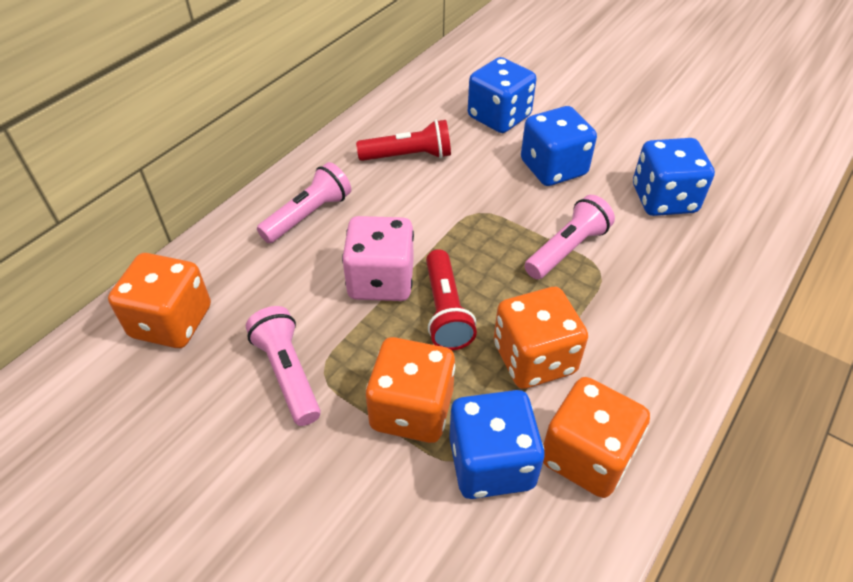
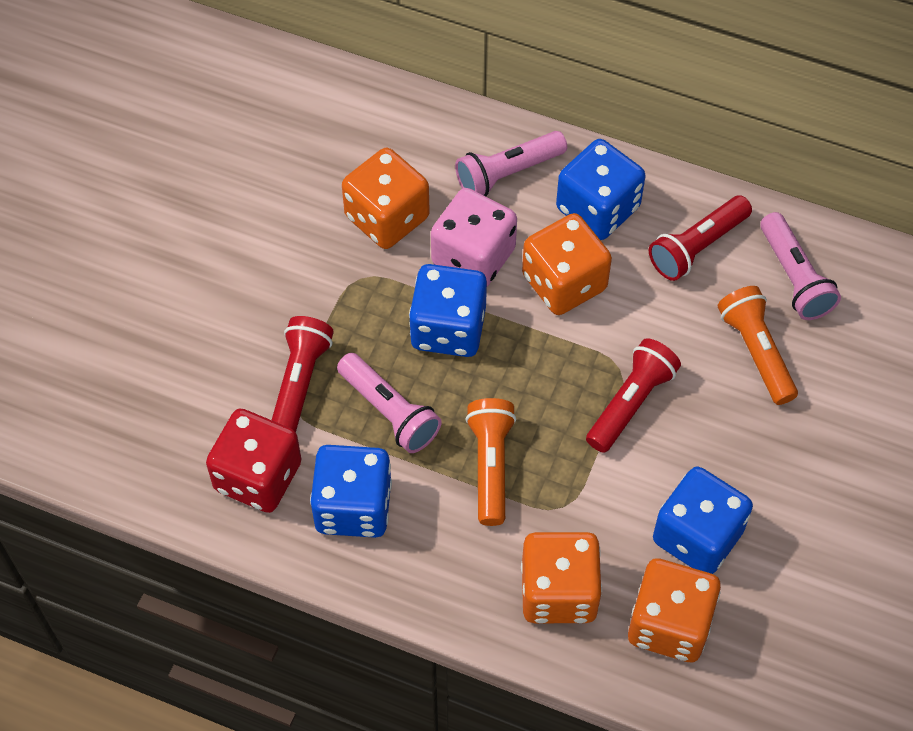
orange flashlight: 0 -> 2
red dice: 0 -> 1
red flashlight: 2 -> 3

